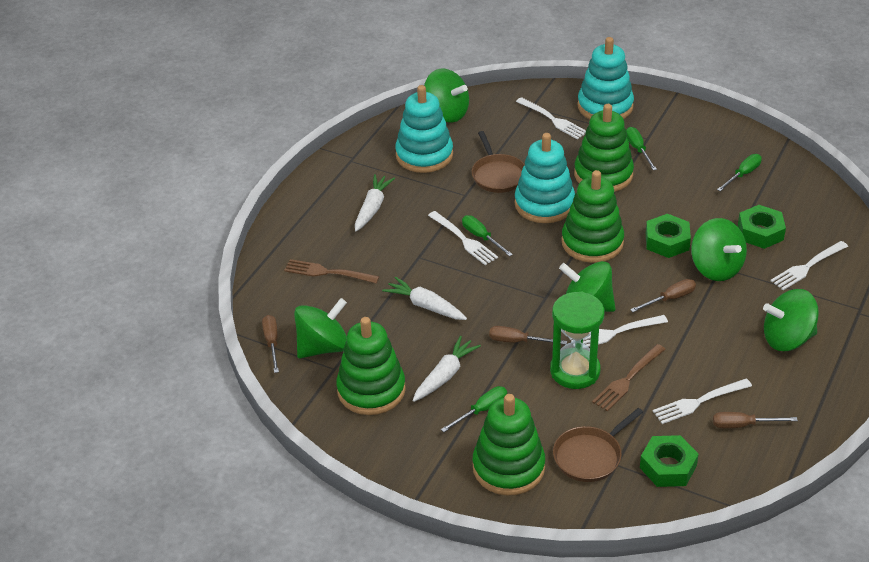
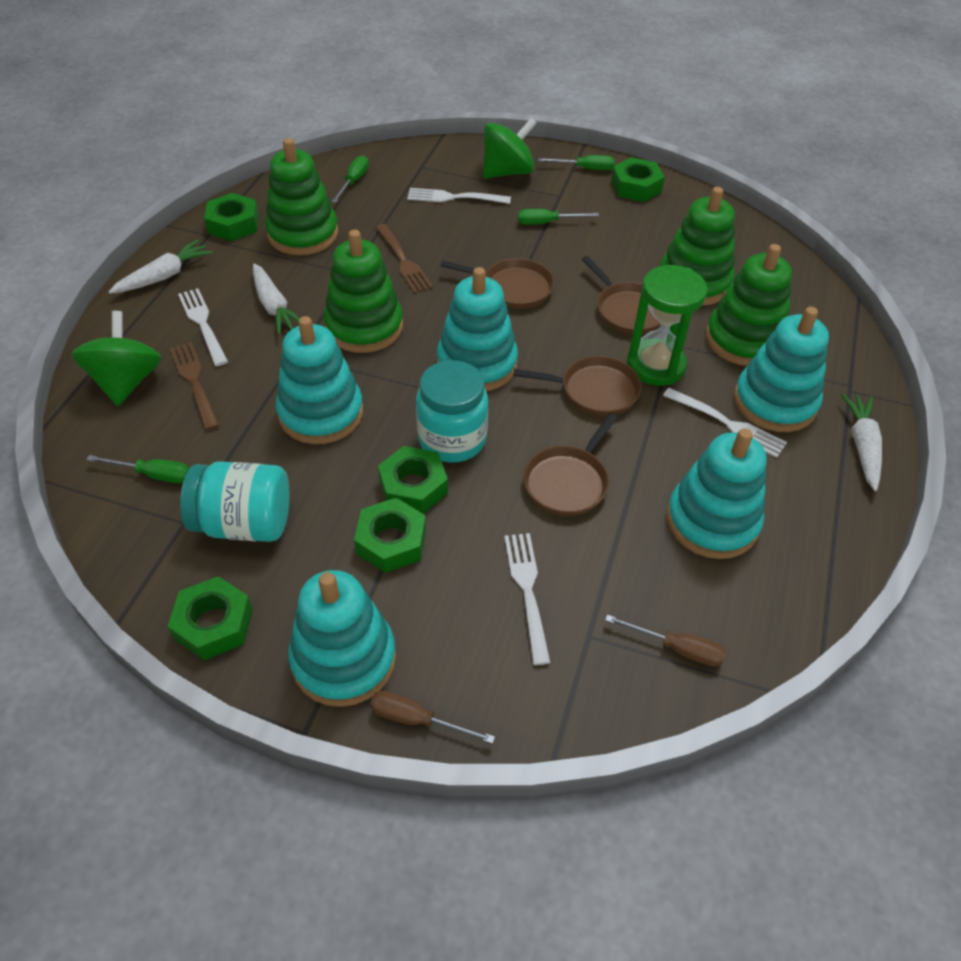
brown pan: 2 -> 4
brown screwdriver: 4 -> 2
green nut: 3 -> 5
green spinning top: 5 -> 2
turquoise jar: 0 -> 2
turquoise stacking toy: 3 -> 5
white fork: 5 -> 4

